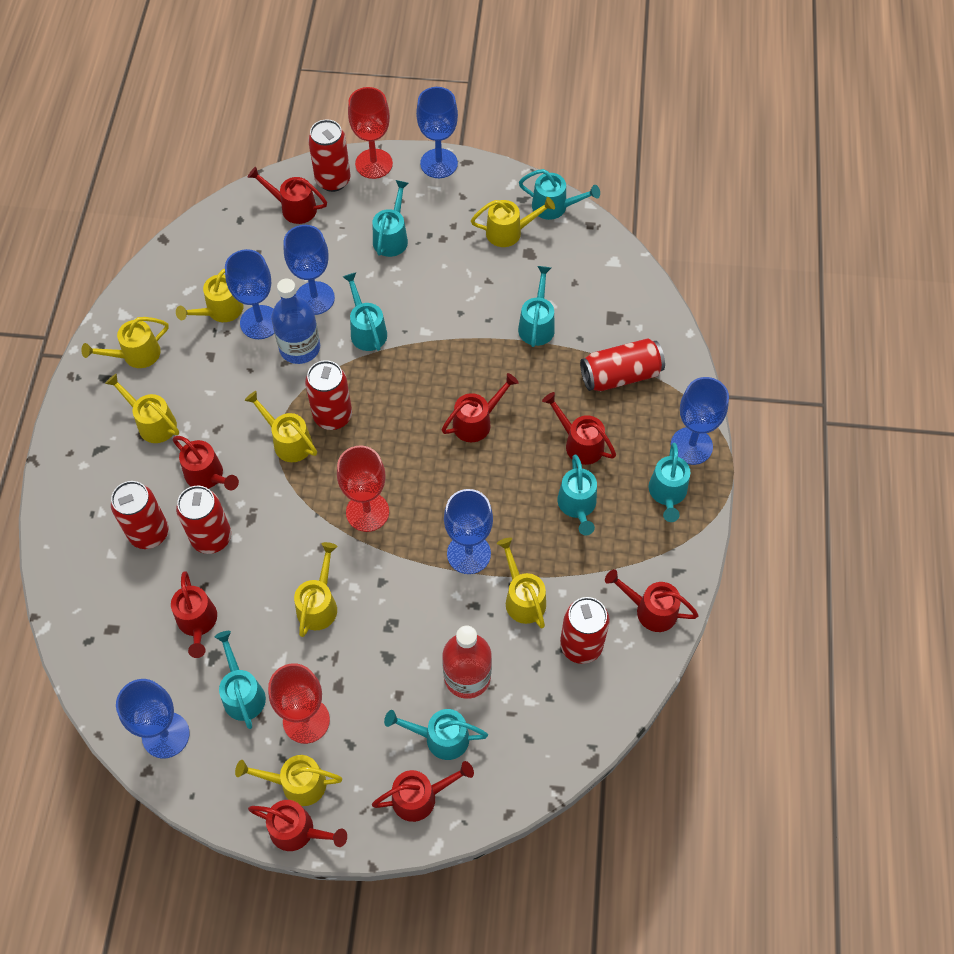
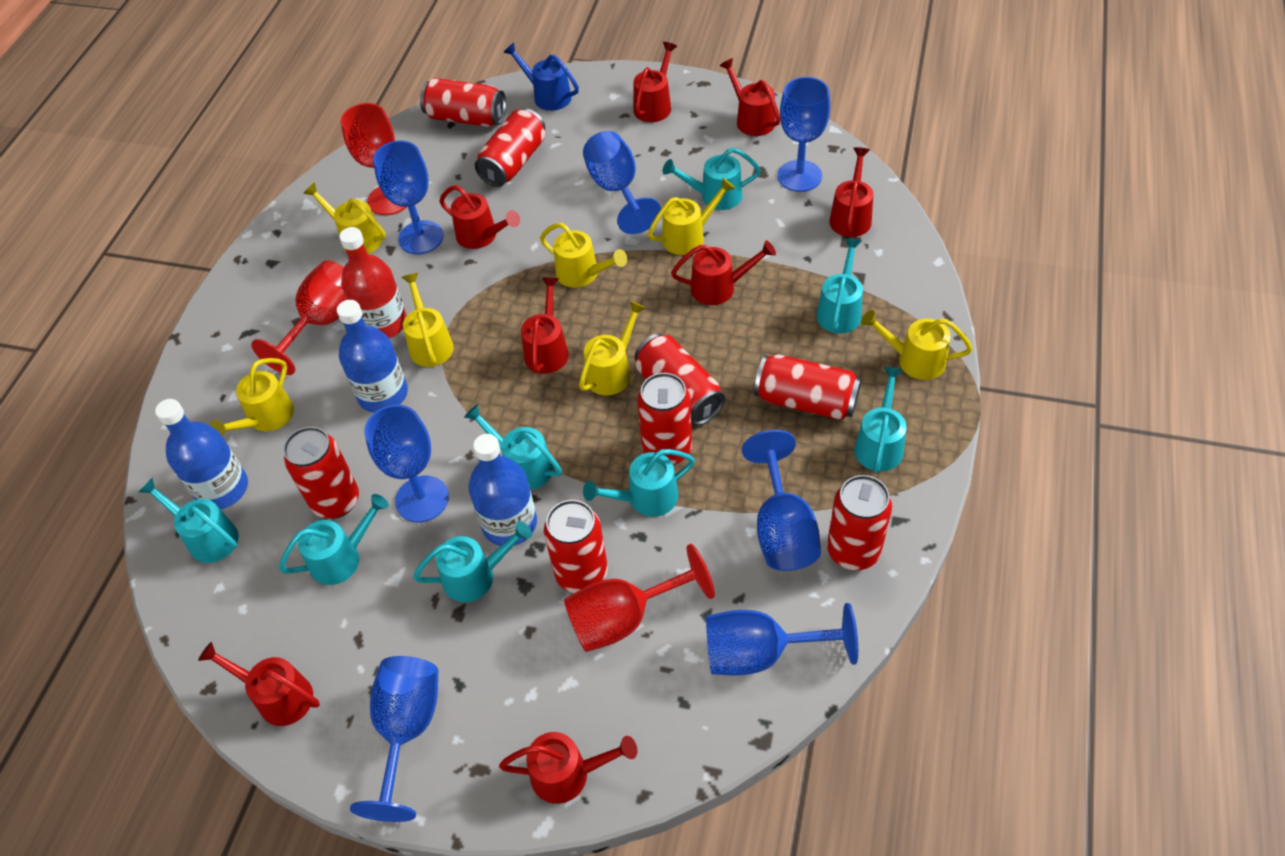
blue bottle: 1 -> 3
blue goblet: 6 -> 7
blue watering can: 0 -> 1
red can: 6 -> 8
yellow watering can: 8 -> 7

